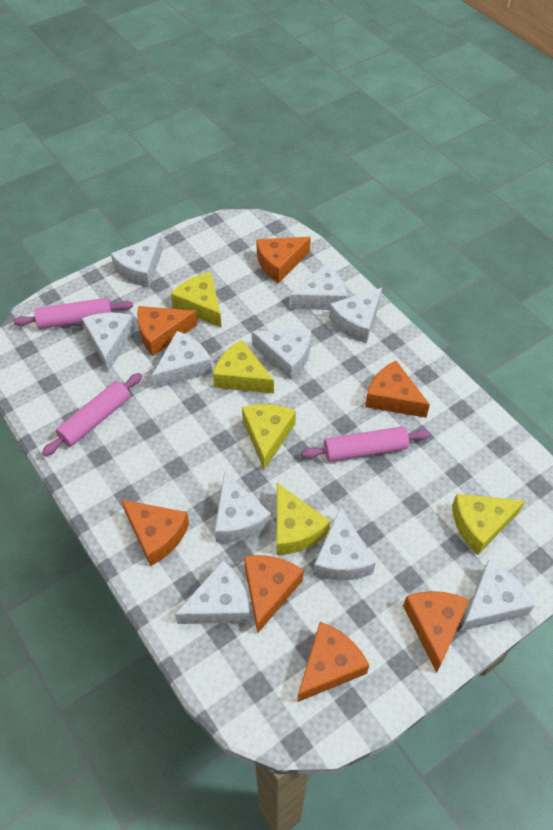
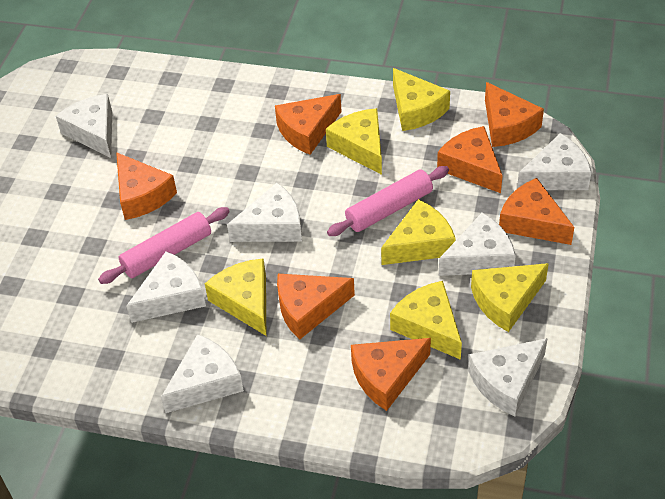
pink rolling pin: 3 -> 2
white cheese: 10 -> 7
yellow cheese: 5 -> 6

